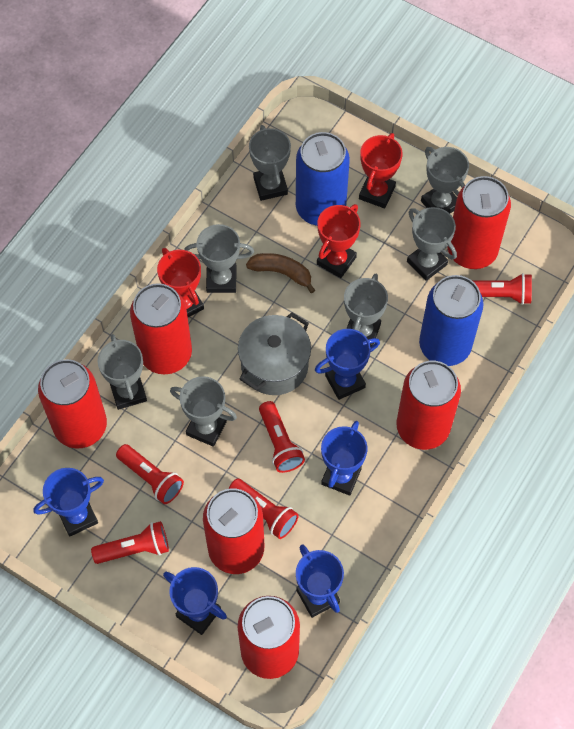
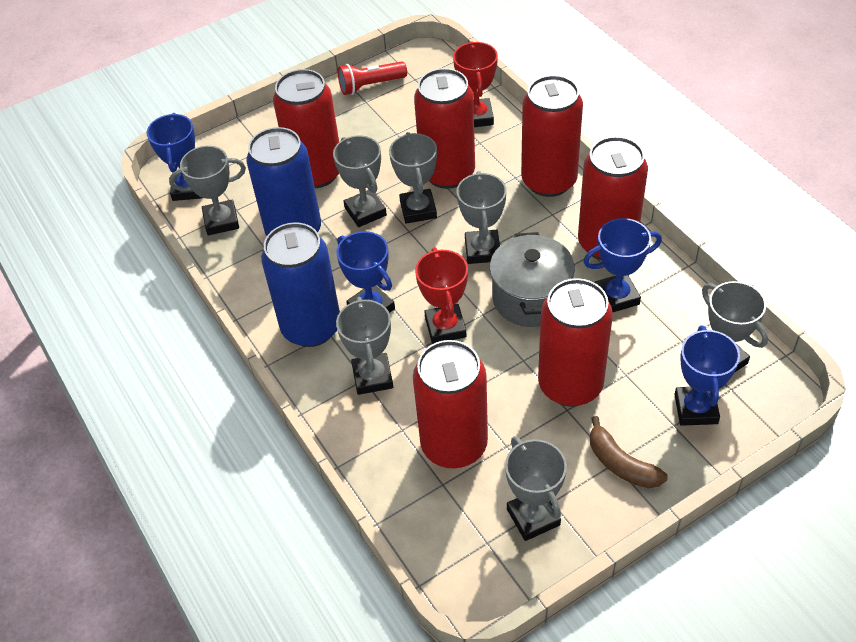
blue trophy: 5 -> 4
red flashlight: 5 -> 1
red trophy: 3 -> 2

